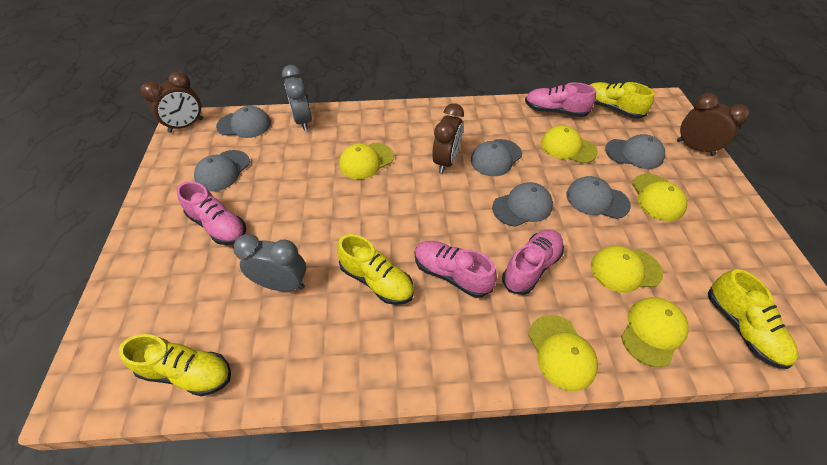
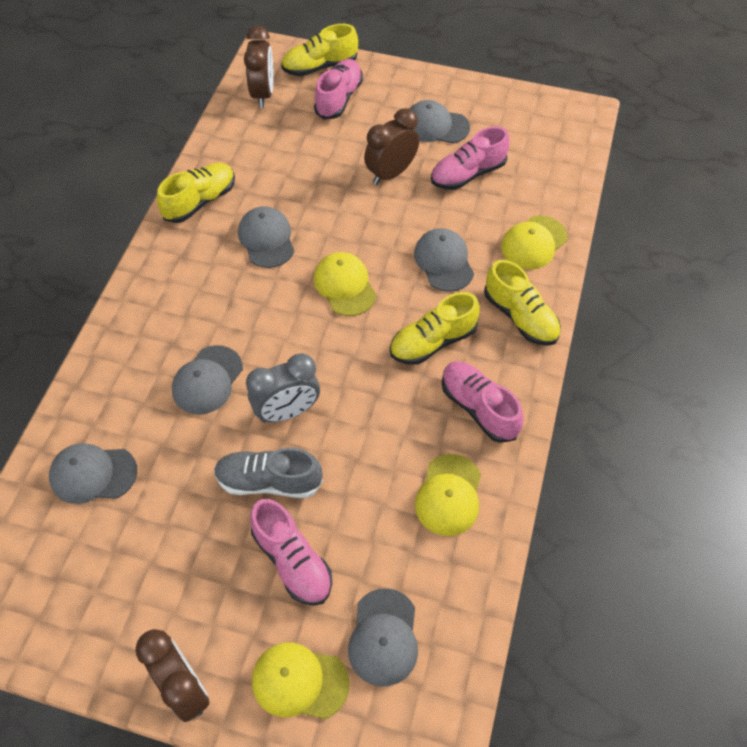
grey clock: 2 -> 1
grey shoe: 0 -> 1
yellow cap: 6 -> 4

